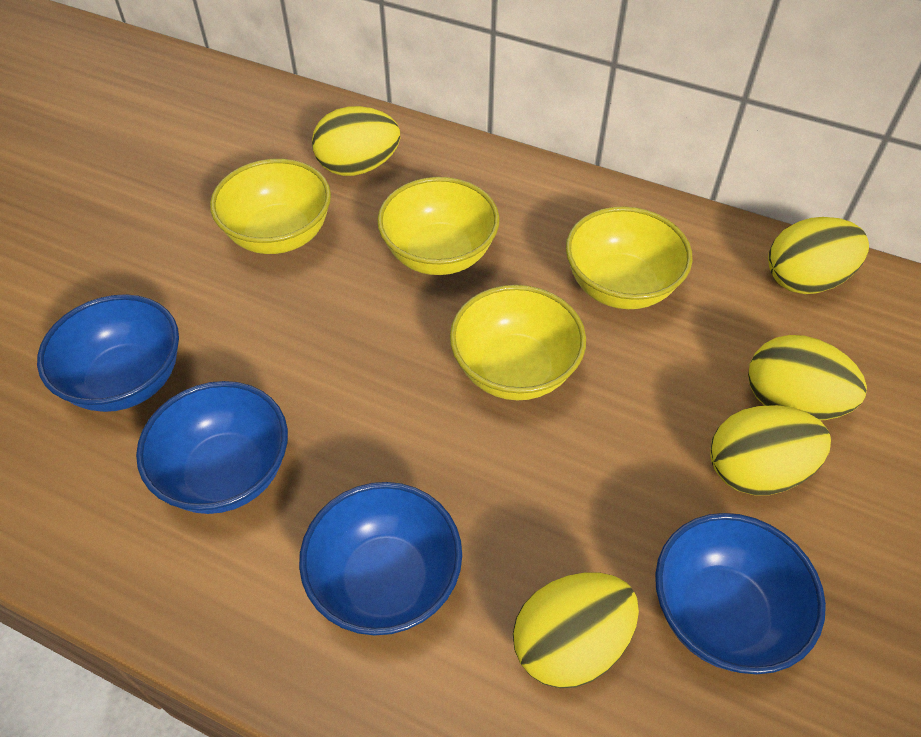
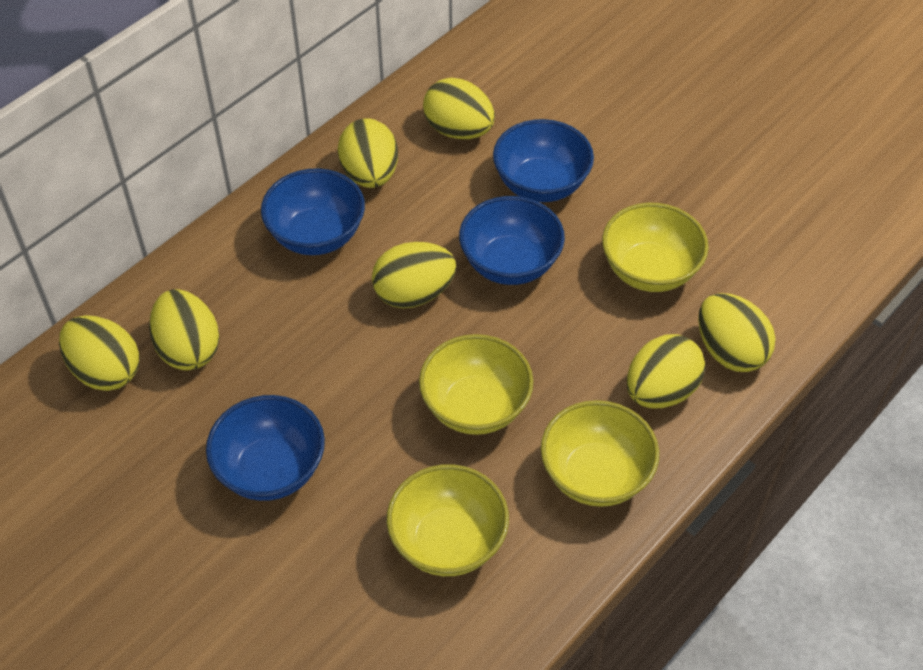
yellow egg: 5 -> 7

